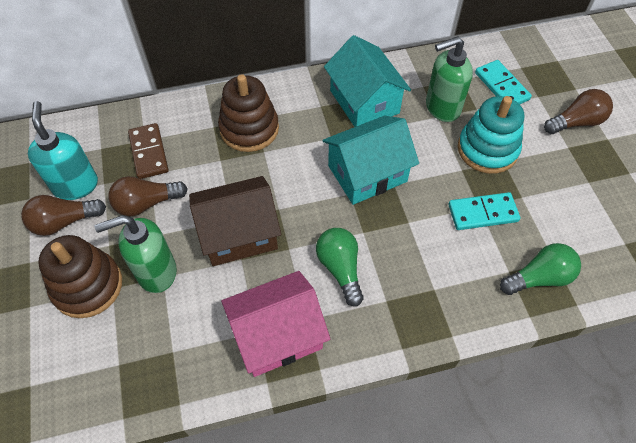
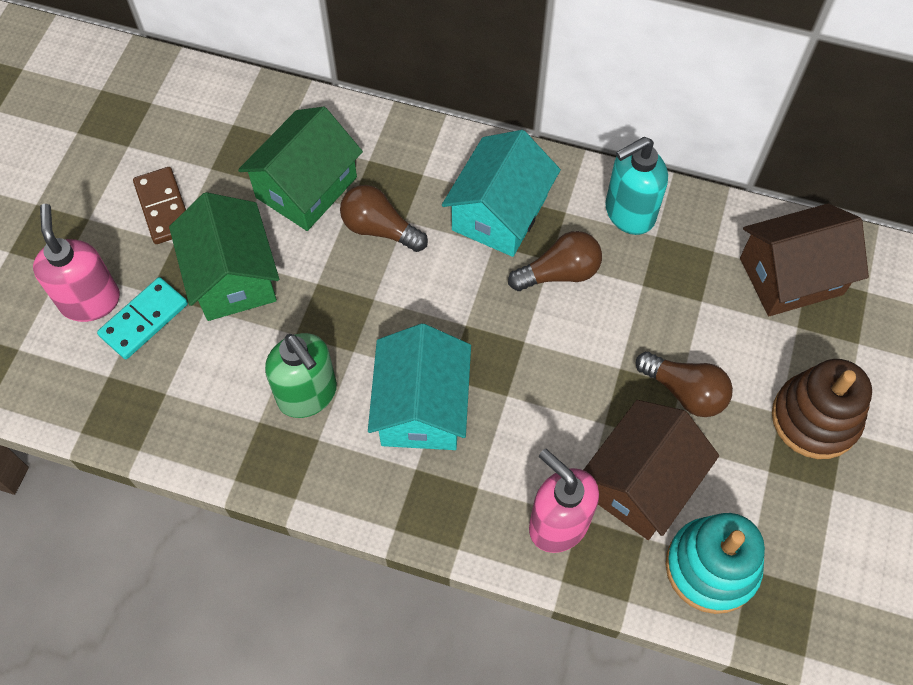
brown house: 1 -> 2
brown stacking toy: 2 -> 1
green house: 0 -> 2
green light bulb: 2 -> 0
green soap dispenser: 2 -> 1
pink house: 1 -> 0
pink soap dispenser: 0 -> 2
turquoise domino: 2 -> 1

